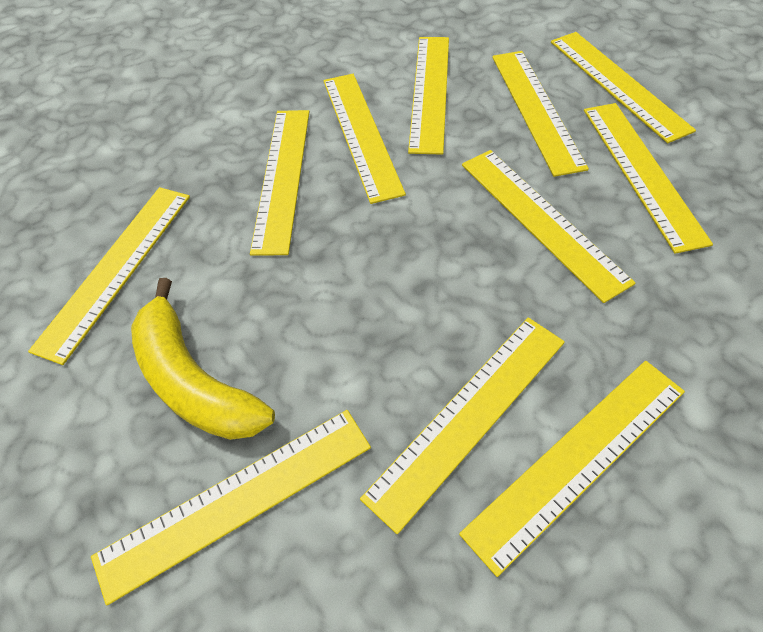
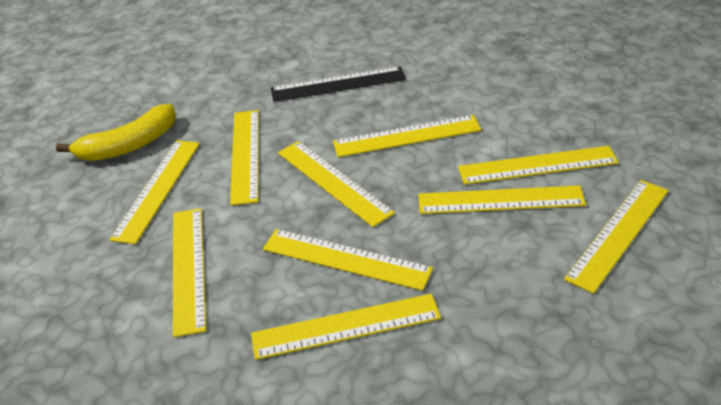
black ruler: 0 -> 1
yellow ruler: 11 -> 10

